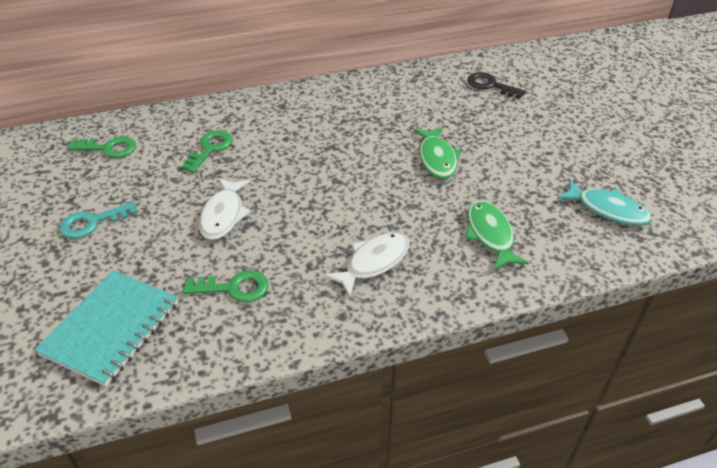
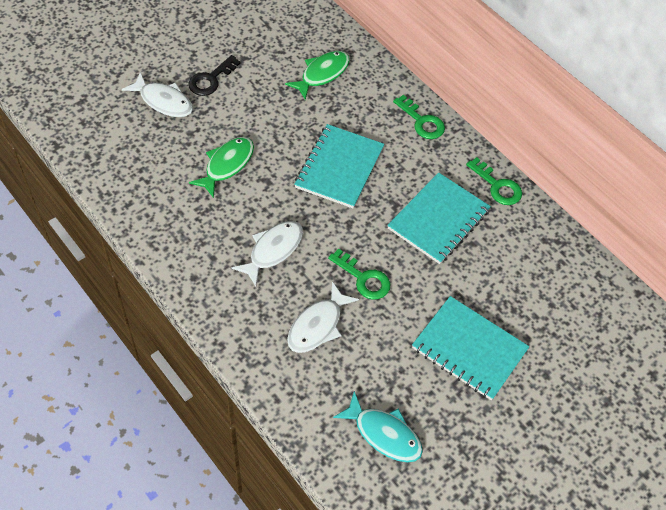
turquoise key: 1 -> 0
turquoise notebook: 1 -> 3
white fish: 2 -> 3

